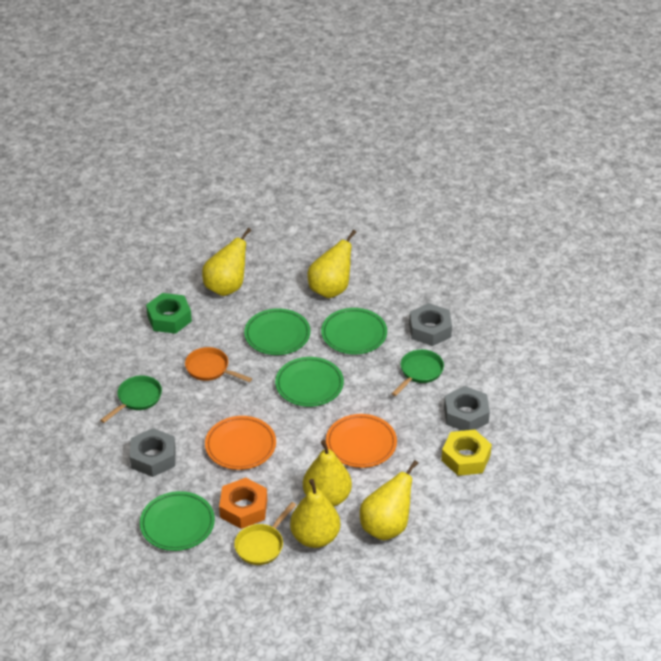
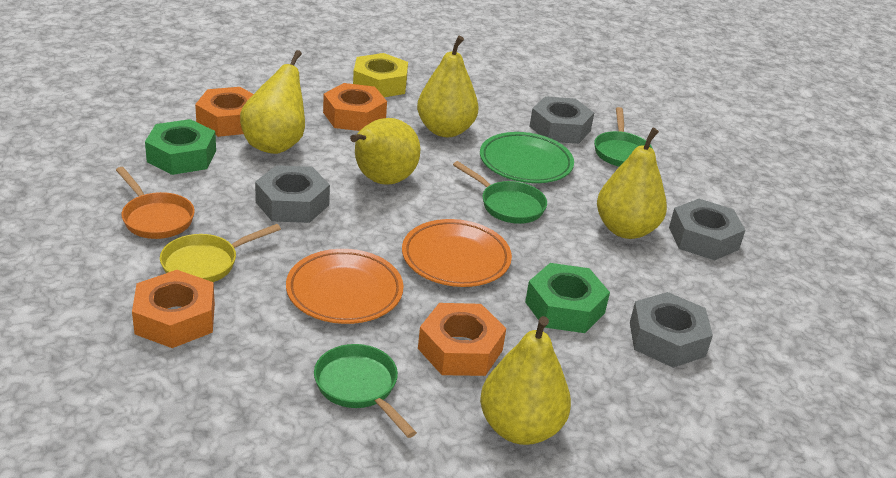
green nut: 1 -> 2
green pan: 2 -> 3
green plate: 4 -> 1
grey nut: 3 -> 4
orange nut: 1 -> 4

